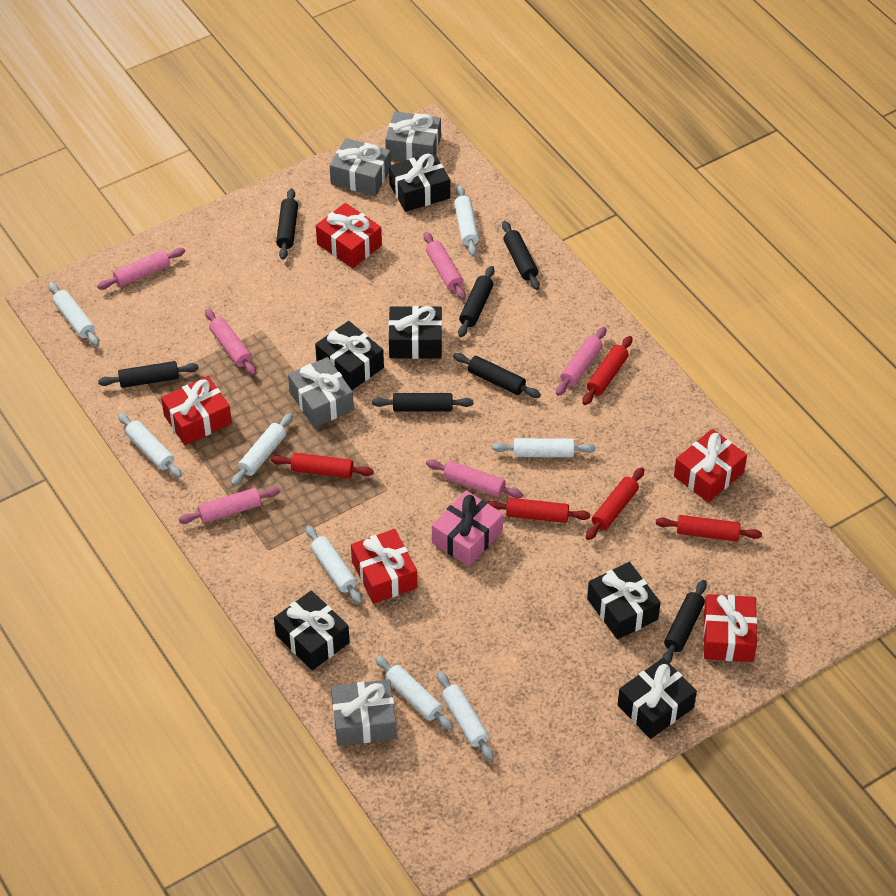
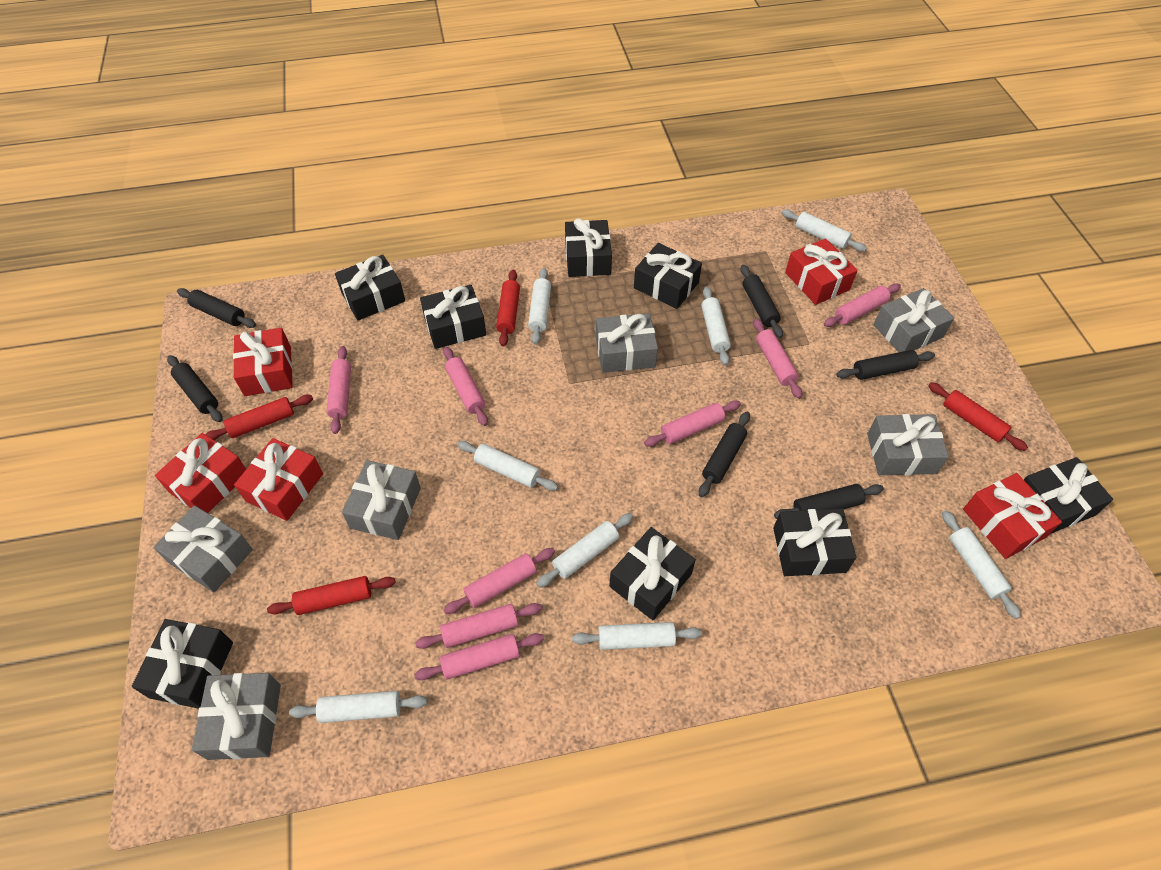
black gift: 6 -> 8
black rolling pin: 7 -> 6
grey gift: 4 -> 6
pink gift: 1 -> 0
pink rolling pin: 6 -> 8
red rolling pin: 5 -> 4

